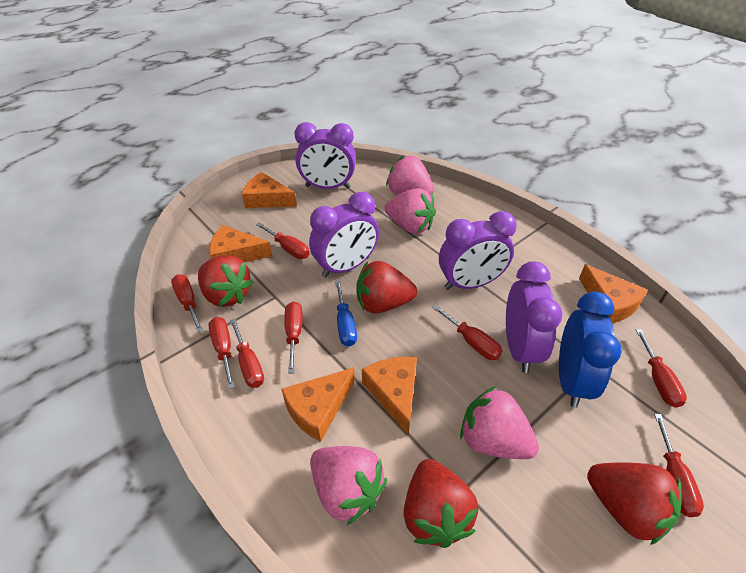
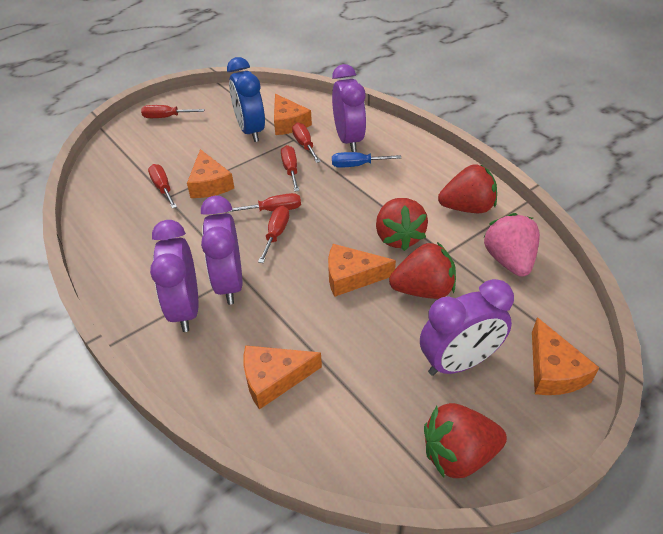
pink strawberry: 4 -> 1
red screwdriver: 8 -> 6

